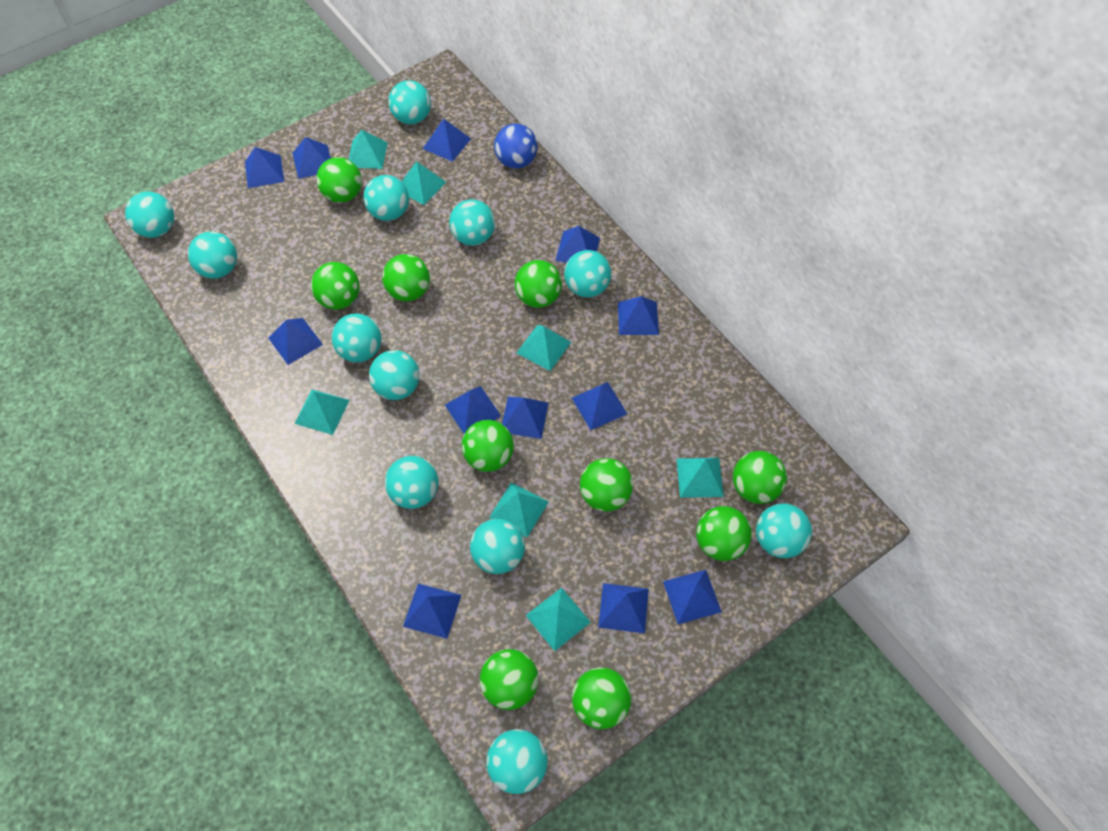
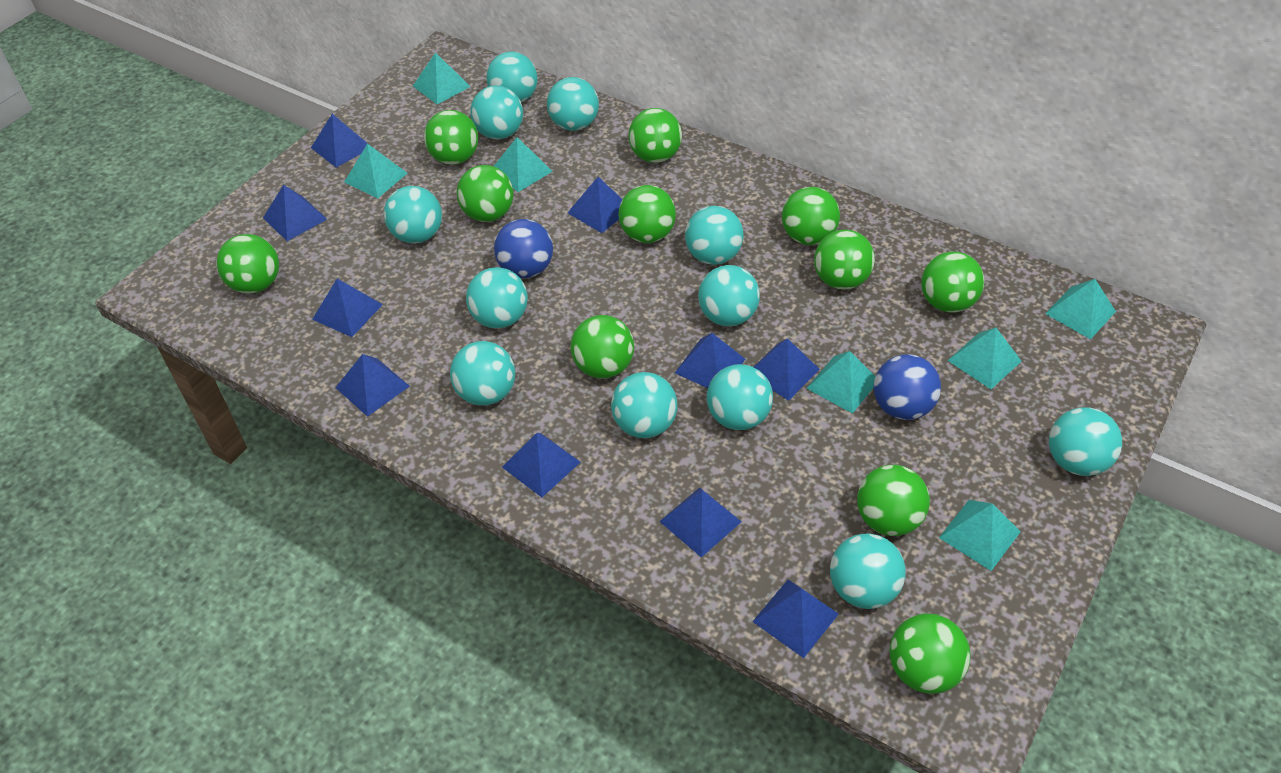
blue ball: 1 -> 2
blue pyramid: 12 -> 10
green ball: 10 -> 11

